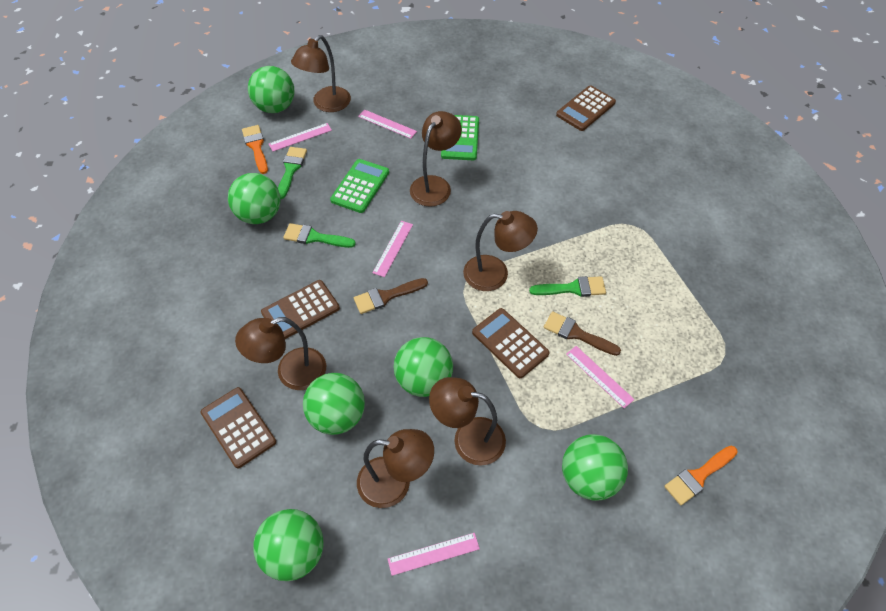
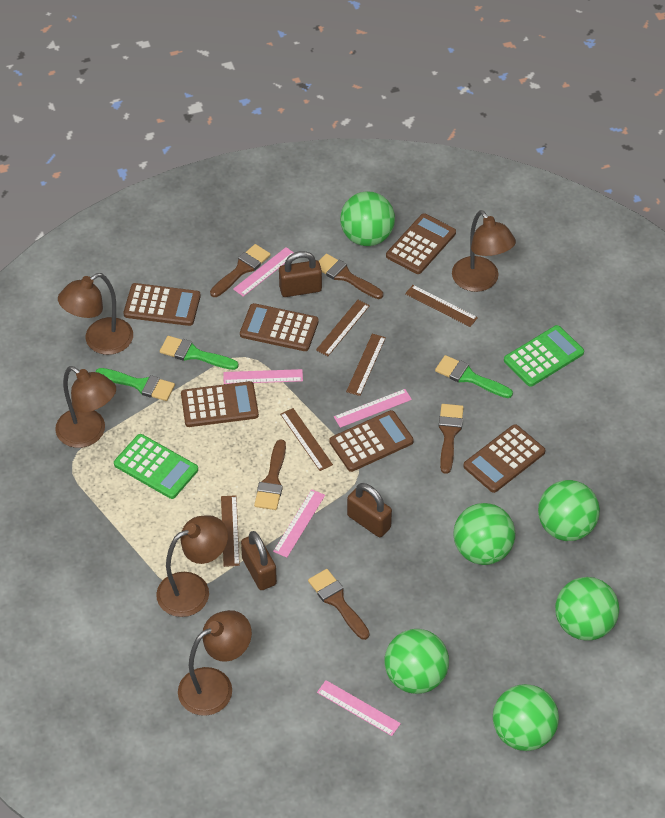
brown brush: 2 -> 5
brown calculator: 4 -> 6
brown lamp: 6 -> 5
brown padlock: 0 -> 3
brown ruler: 0 -> 5
orange brush: 2 -> 0

